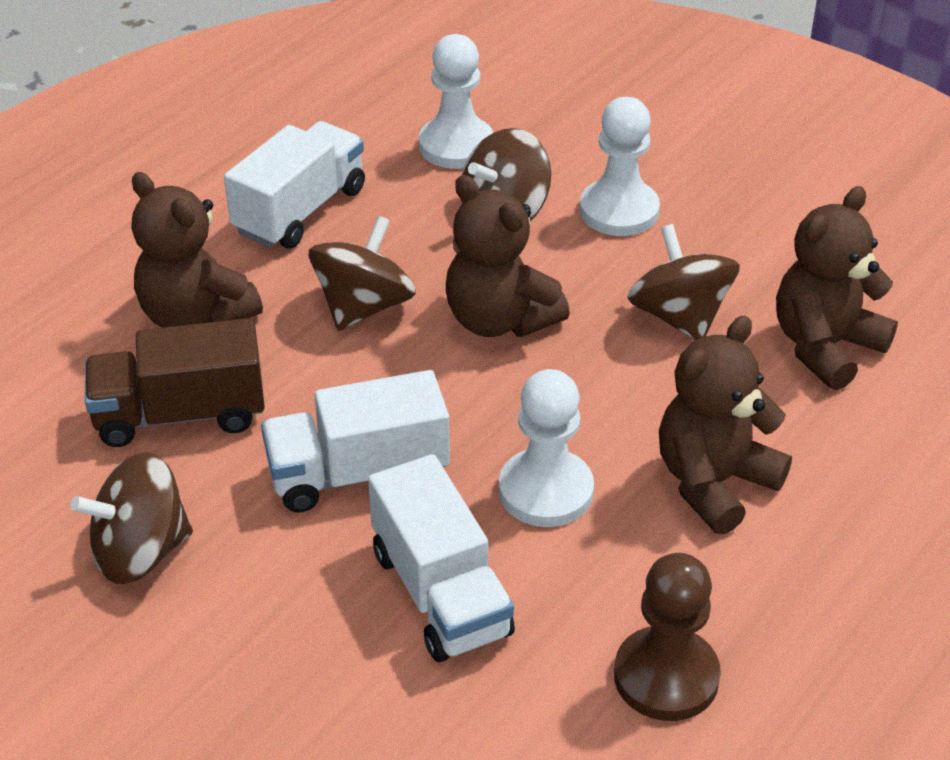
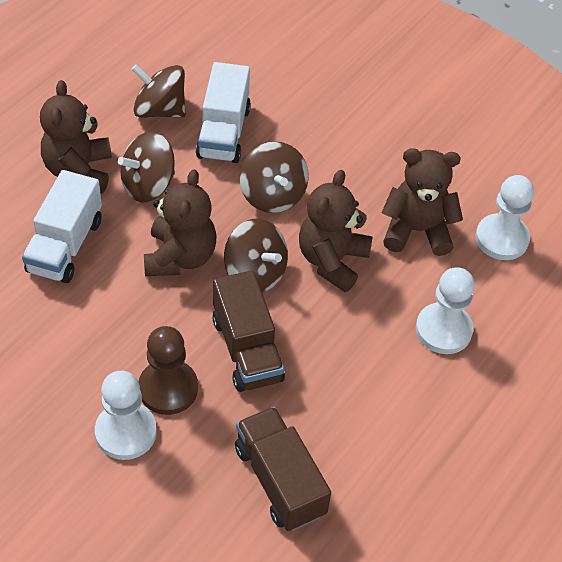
brown truck: 1 -> 2
white truck: 3 -> 2

